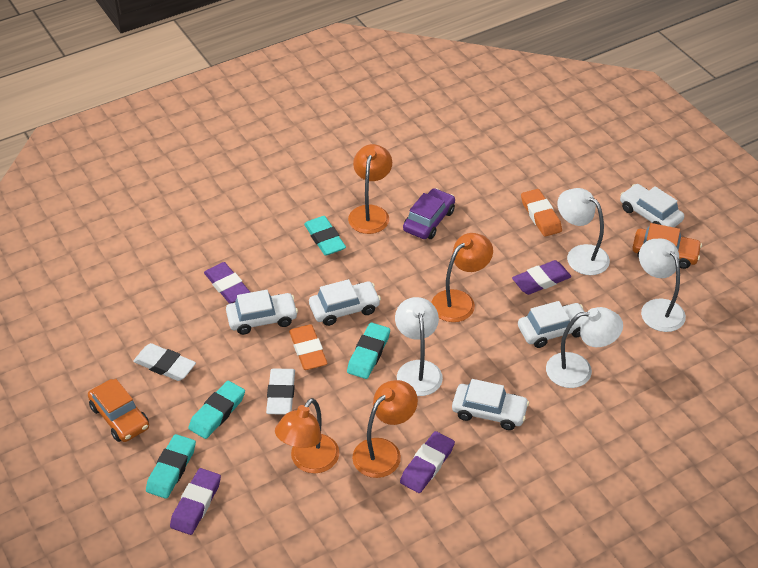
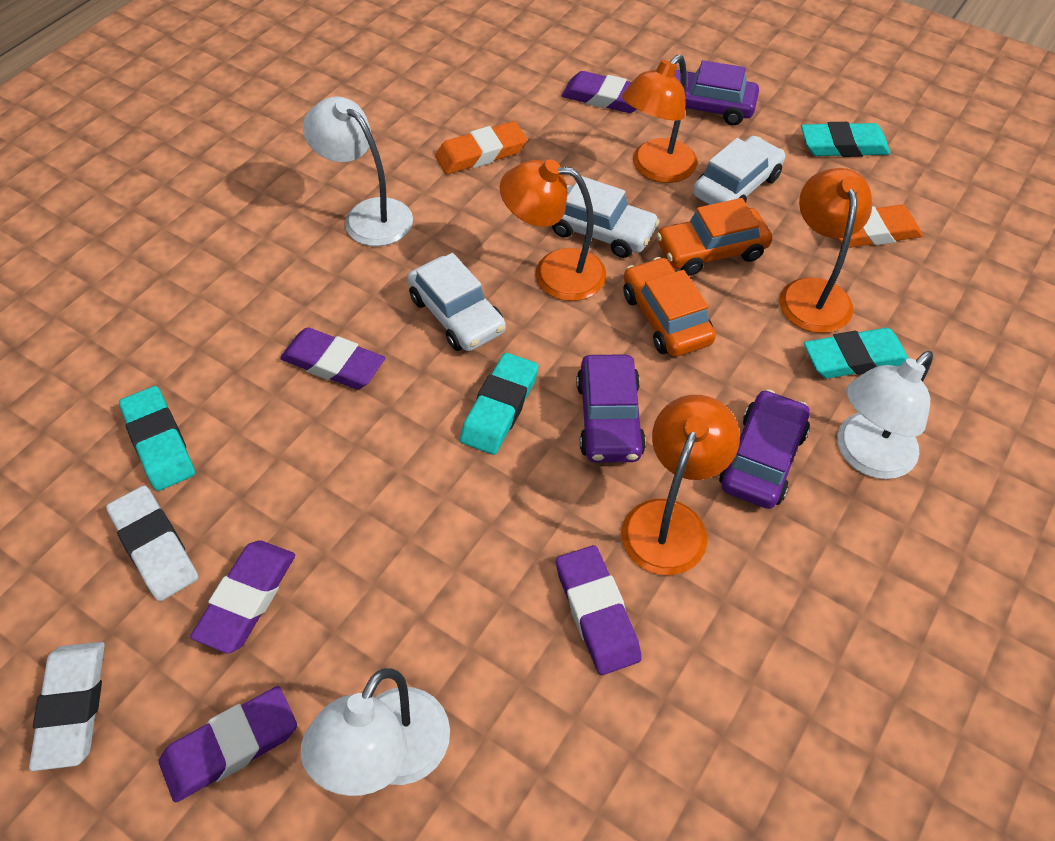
purple car: 1 -> 3
purple eraser: 4 -> 5
white car: 5 -> 3
white lamp: 4 -> 3

